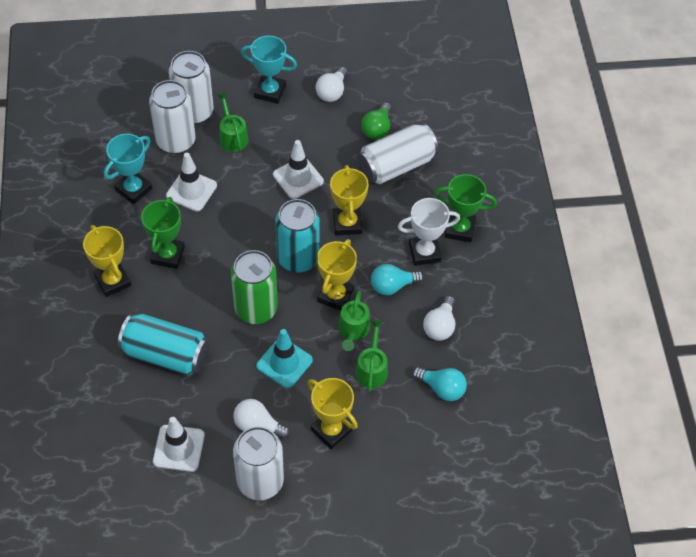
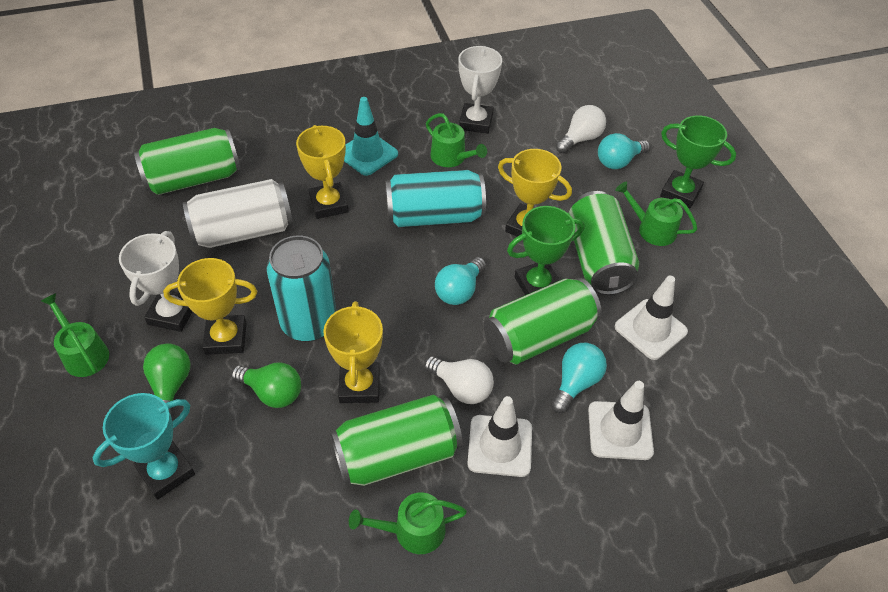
green can: 1 -> 4
green light bulb: 1 -> 2
green watering can: 3 -> 4
turquoise light bulb: 2 -> 3
turquoise trophy: 2 -> 1
white can: 4 -> 1
white light bulb: 3 -> 2
white trophy: 1 -> 2

